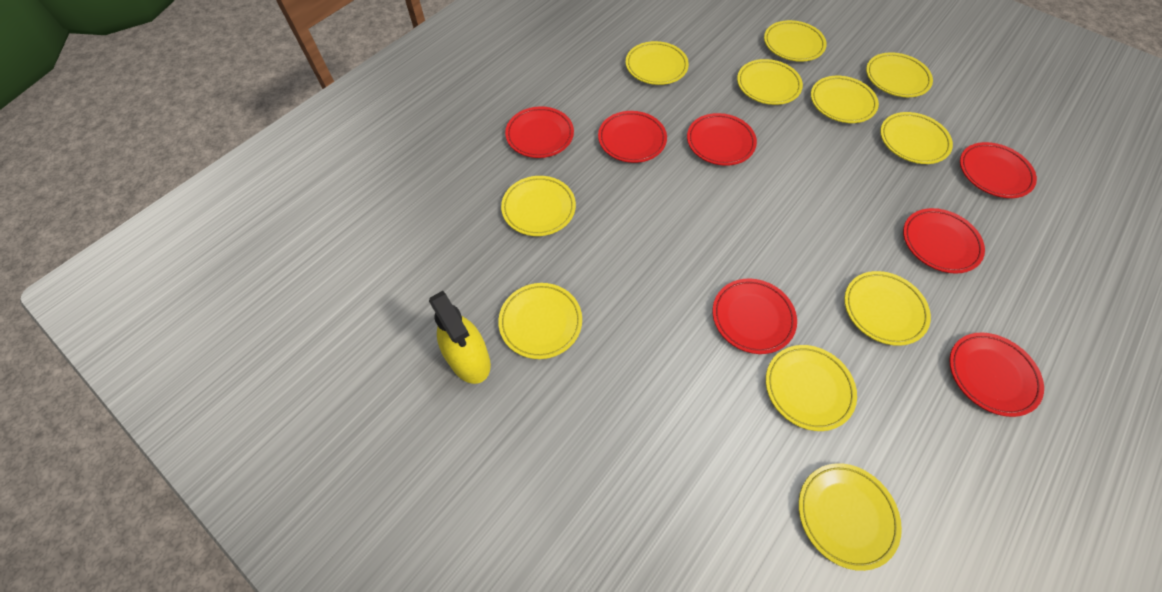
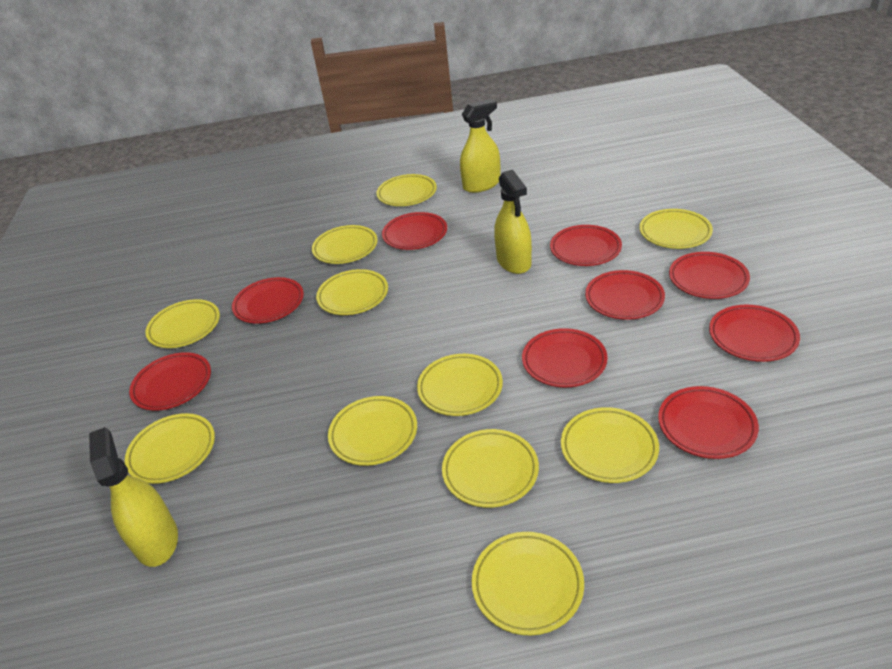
red plate: 7 -> 9
yellow spray bottle: 1 -> 3

